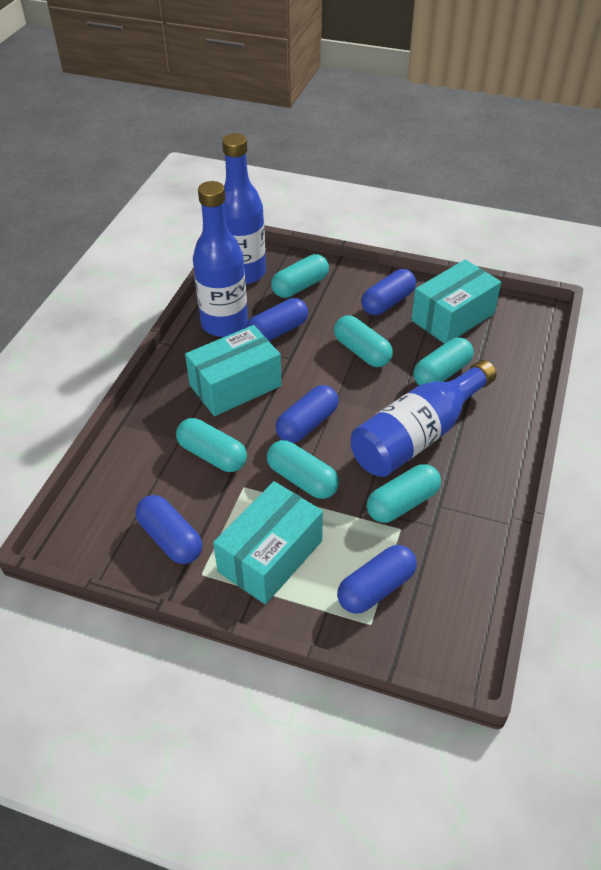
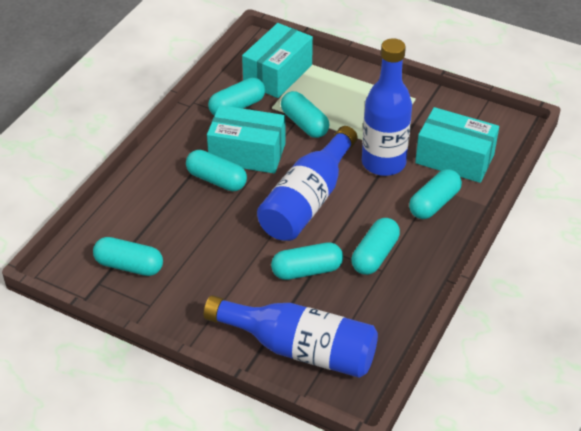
blue capsule: 5 -> 0
turquoise capsule: 6 -> 7

